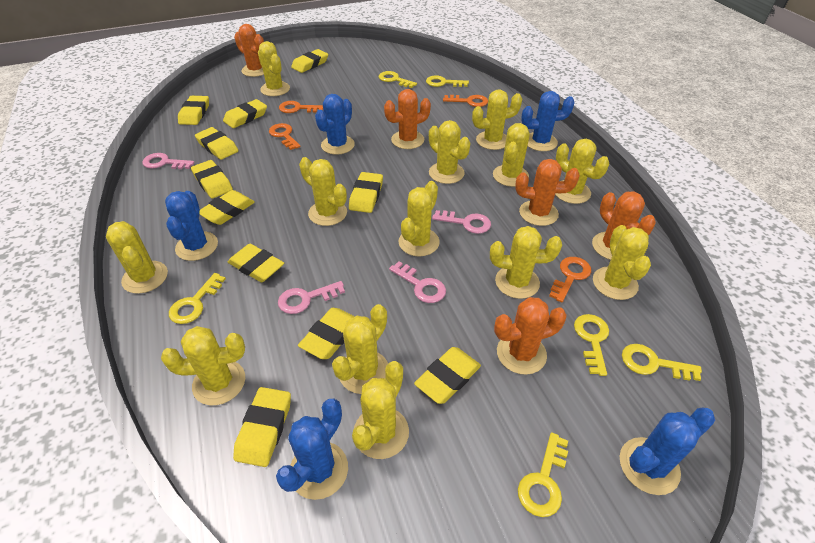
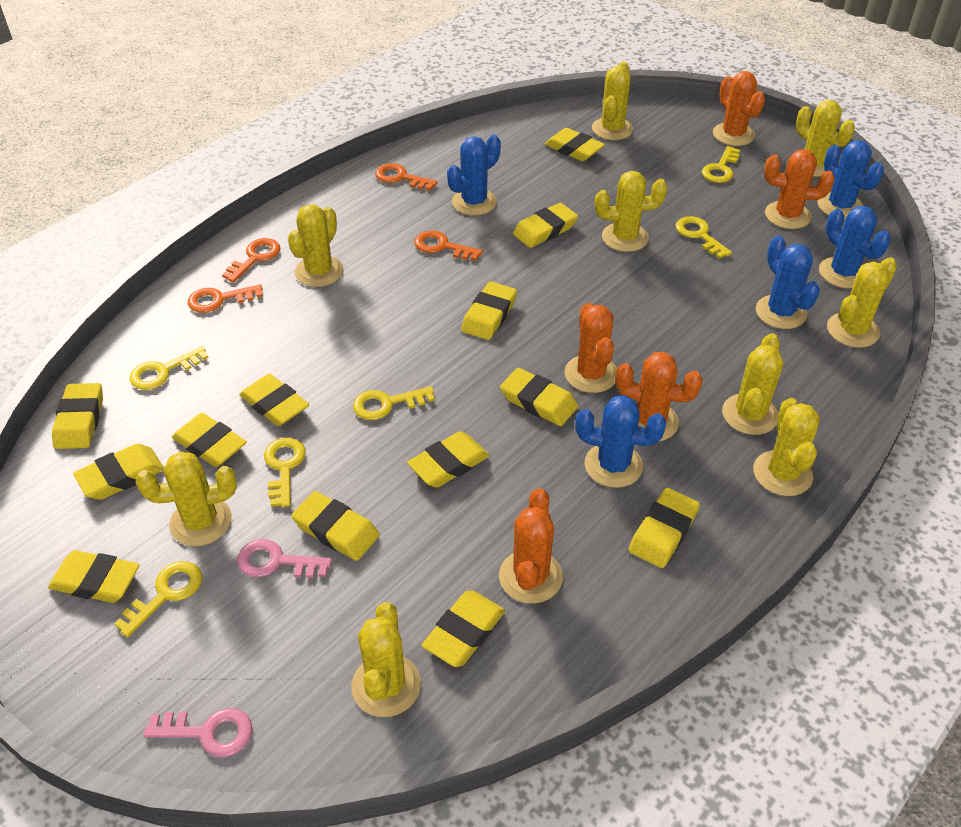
pink key: 4 -> 2
yellow cactus: 13 -> 9
yellow eraser: 11 -> 13

